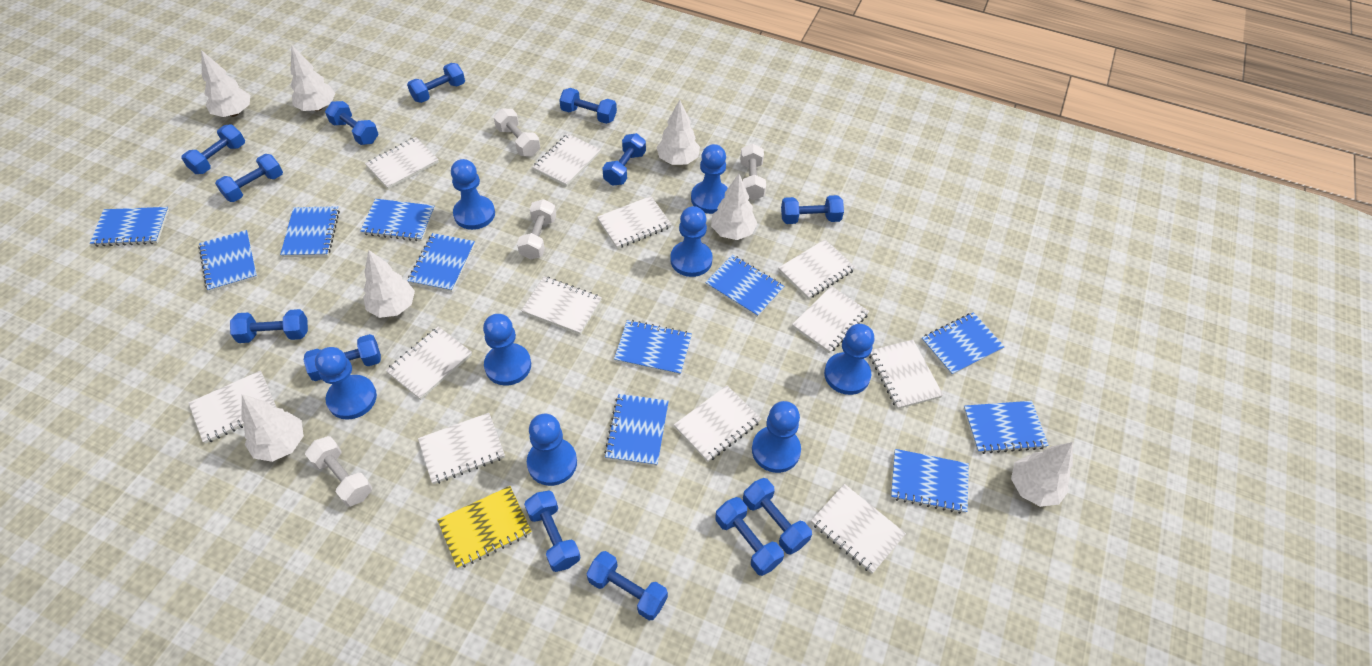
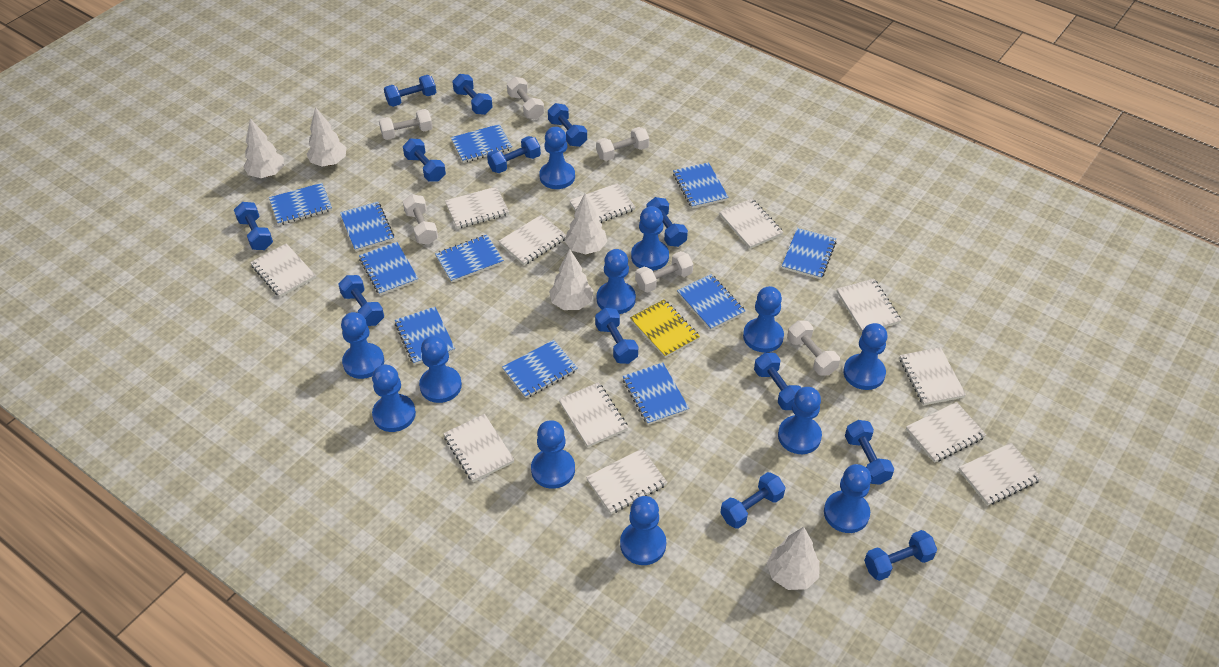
blue pawn: 8 -> 12
white dumbbell: 4 -> 6
white tree: 7 -> 5

